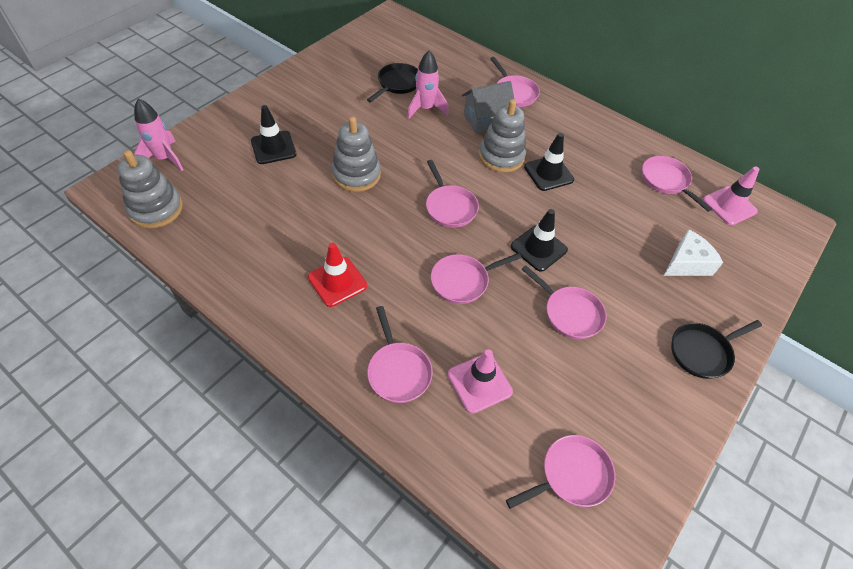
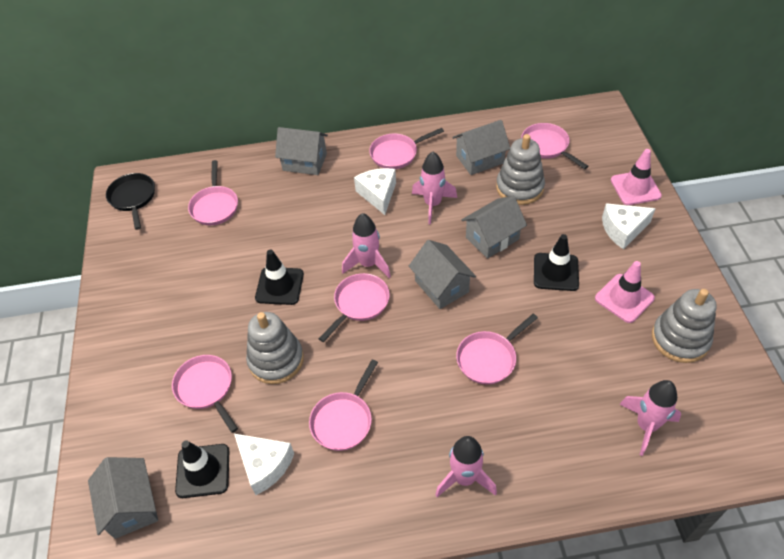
black pan: 2 -> 1
grey house: 1 -> 5
pink rocket: 2 -> 4
red traffic cone: 1 -> 0
white cheese: 1 -> 3

